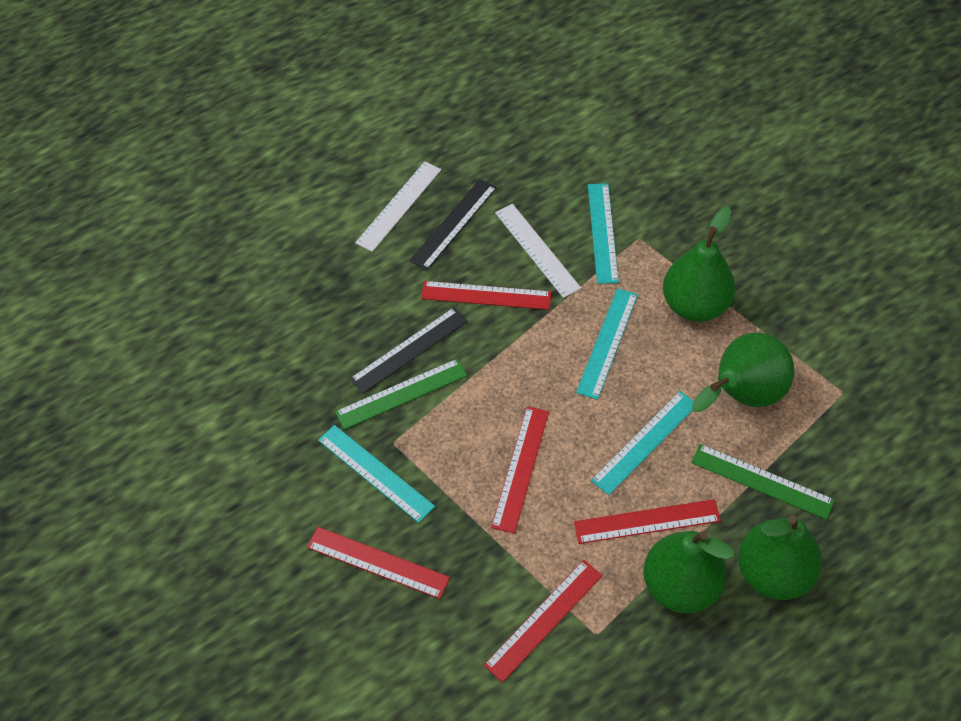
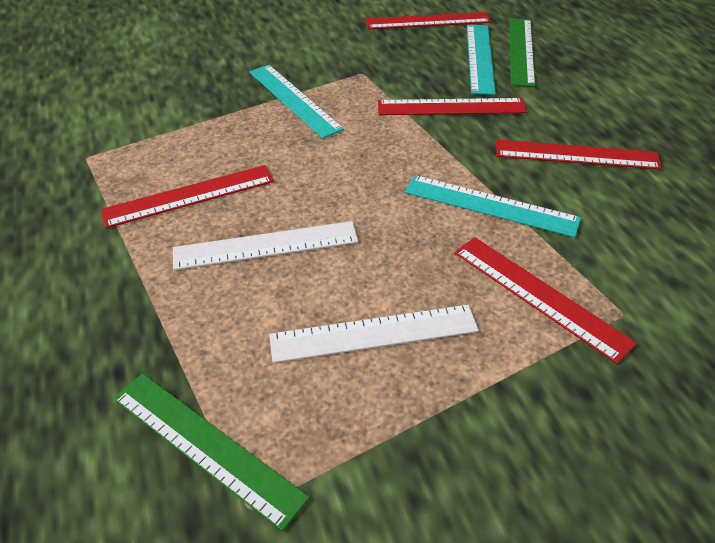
black ruler: 2 -> 0
green pear: 4 -> 0
turquoise ruler: 4 -> 3

